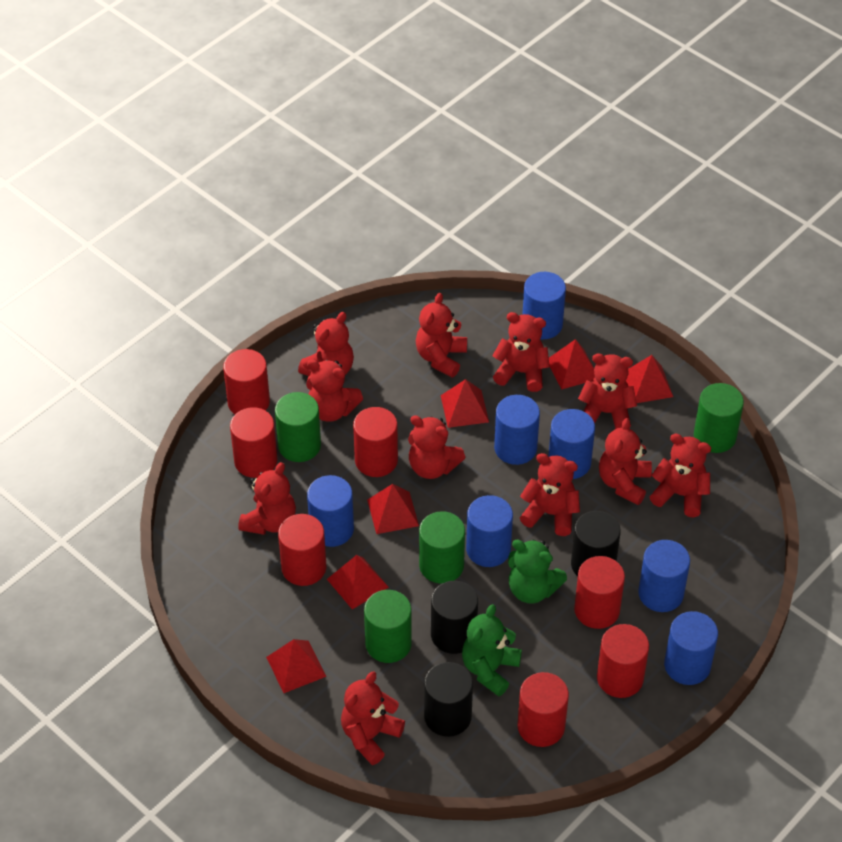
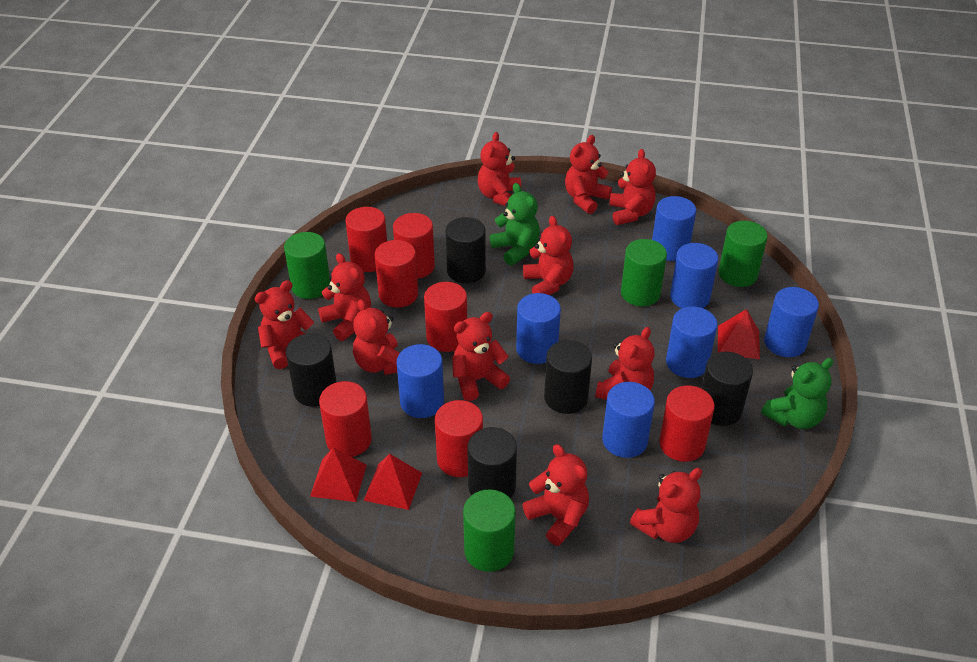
black cylinder: 3 -> 5
red pyramid: 6 -> 3

